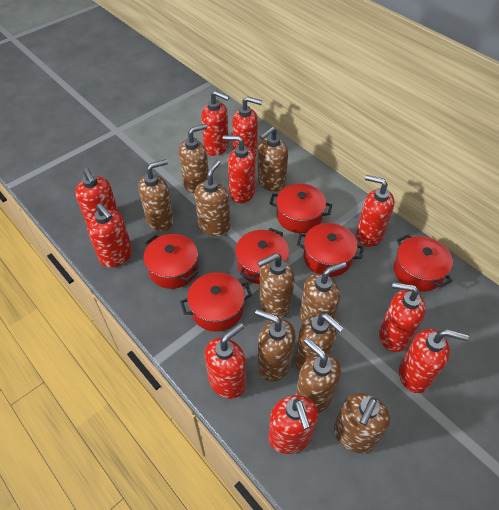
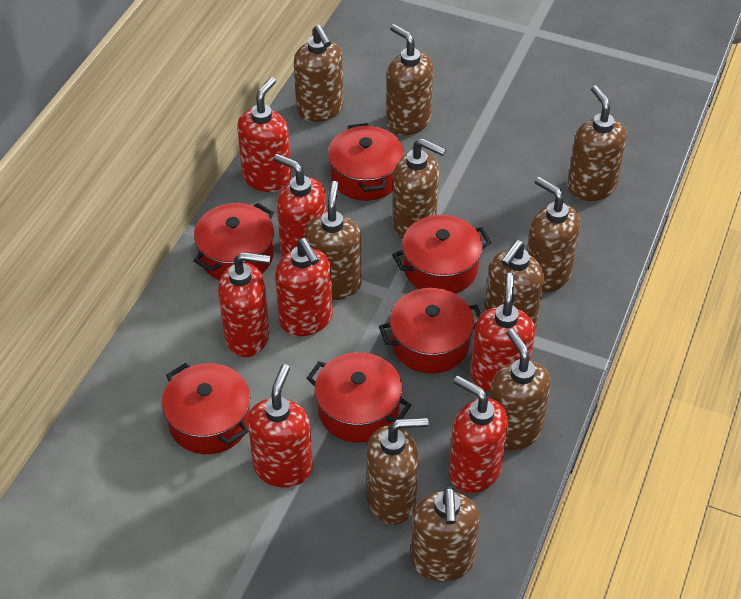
red soap dispenser: 10 -> 7

